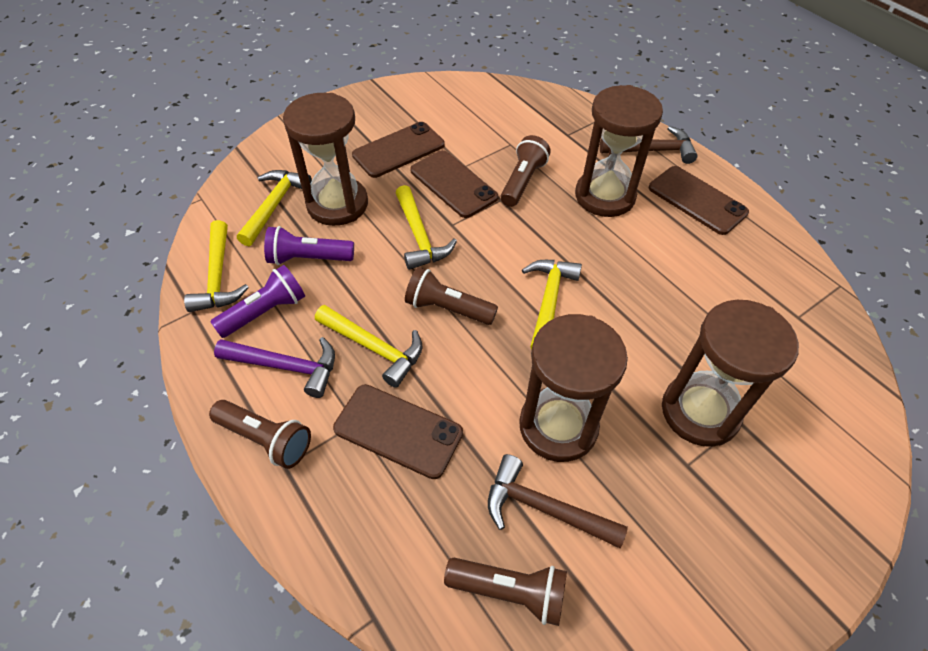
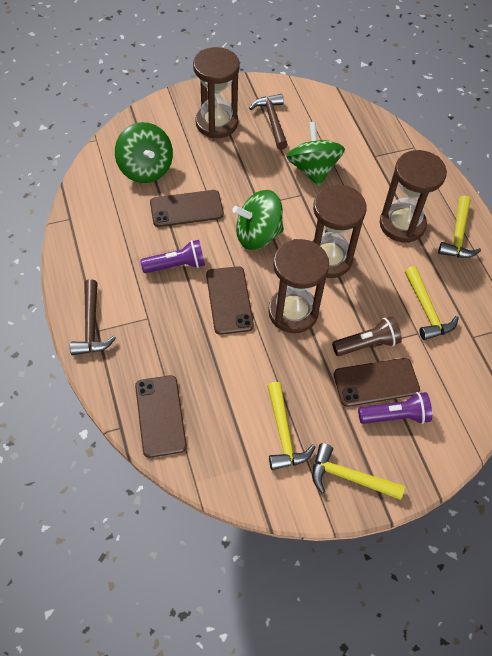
brown flashlight: 4 -> 1
green spinning top: 0 -> 3
purple hammer: 1 -> 0
yellow hammer: 5 -> 4

